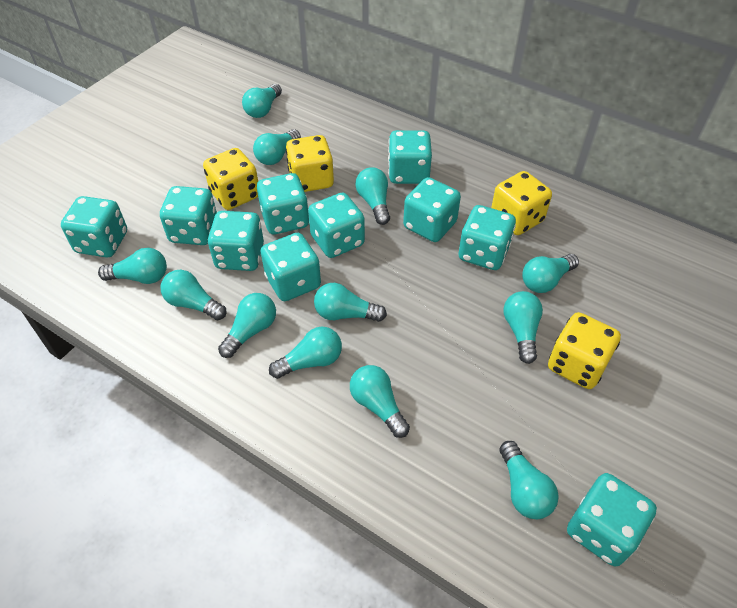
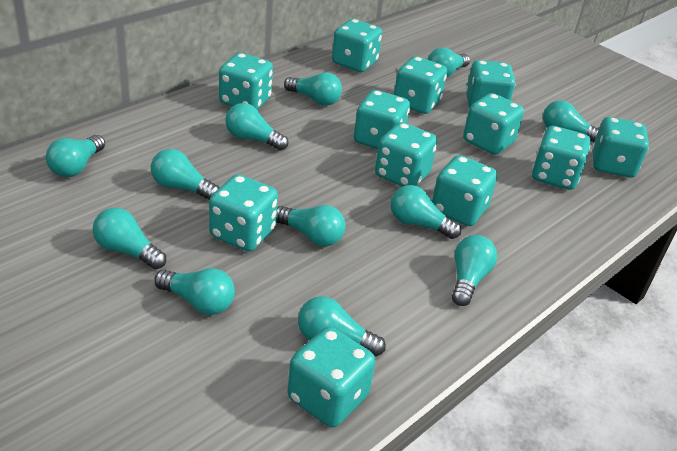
turquoise dice: 10 -> 12
yellow dice: 4 -> 0

